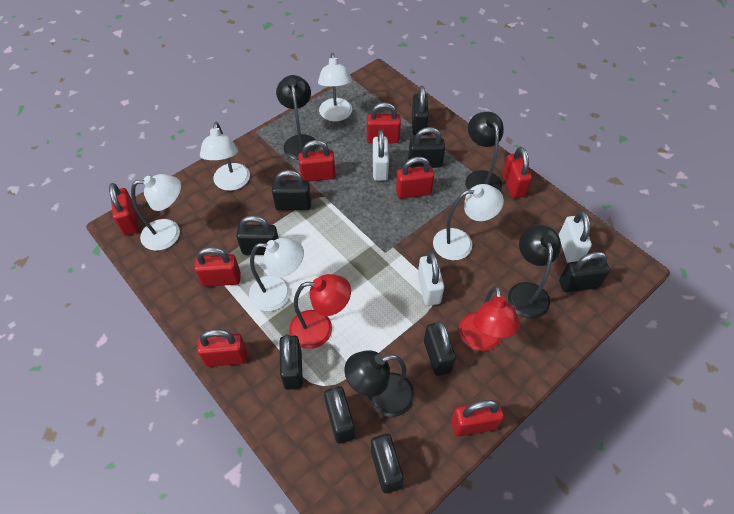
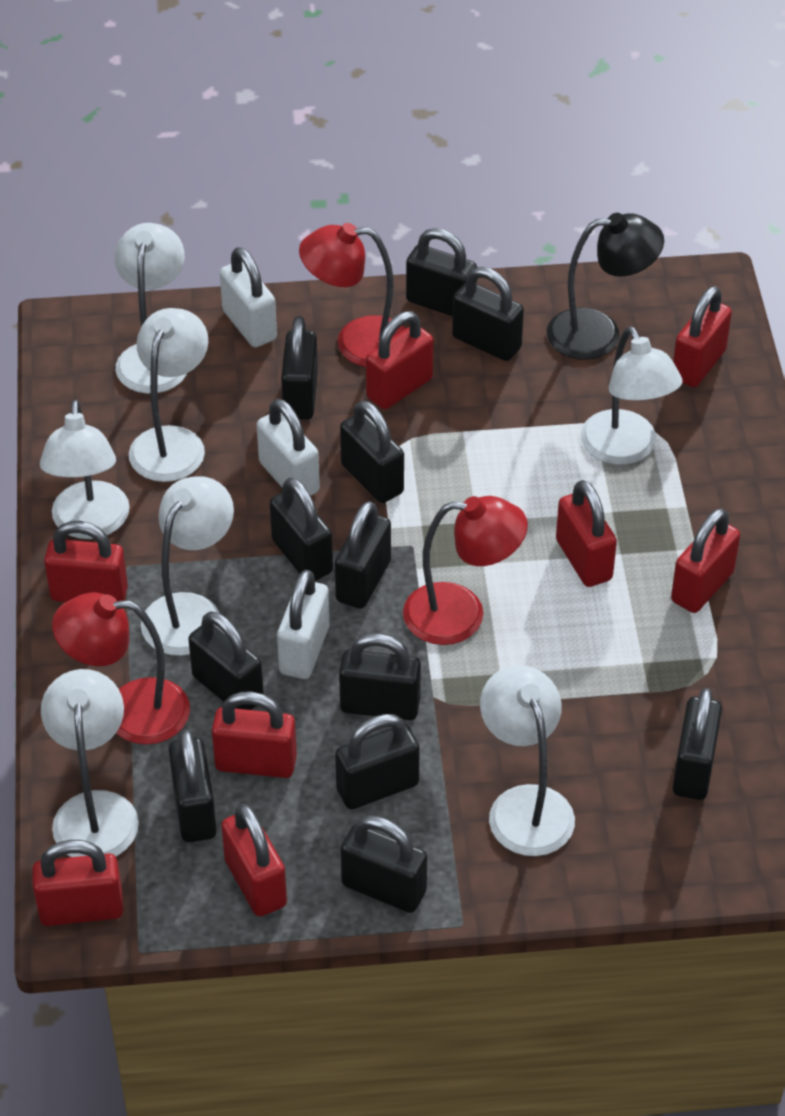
black lamp: 4 -> 1
black padlock: 9 -> 12
red lamp: 2 -> 3
white lamp: 5 -> 7

